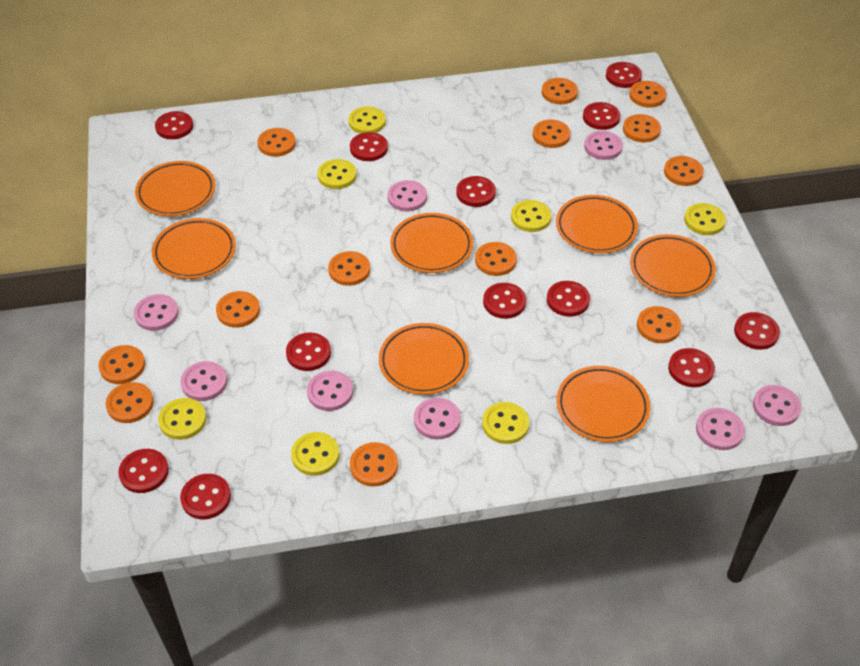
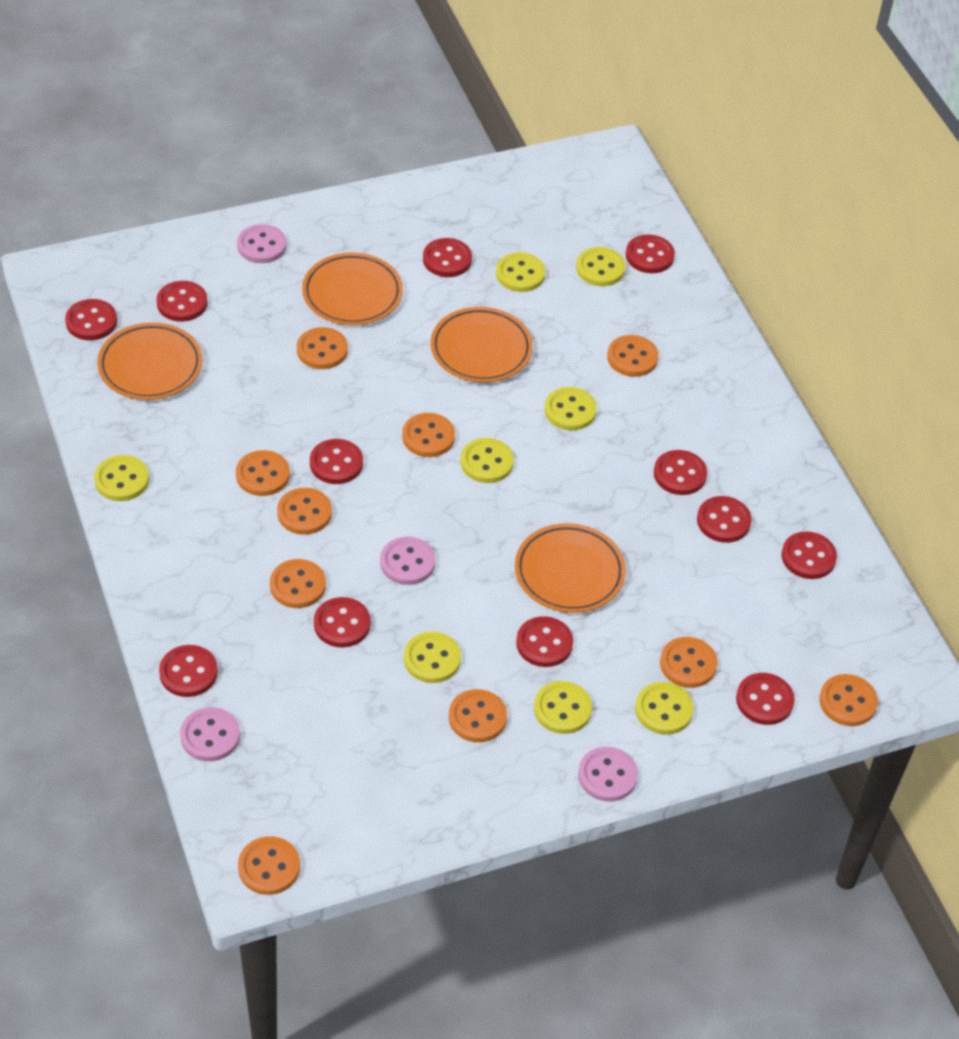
orange button: 13 -> 10
orange plate: 7 -> 4
pink button: 8 -> 4
yellow button: 7 -> 8

